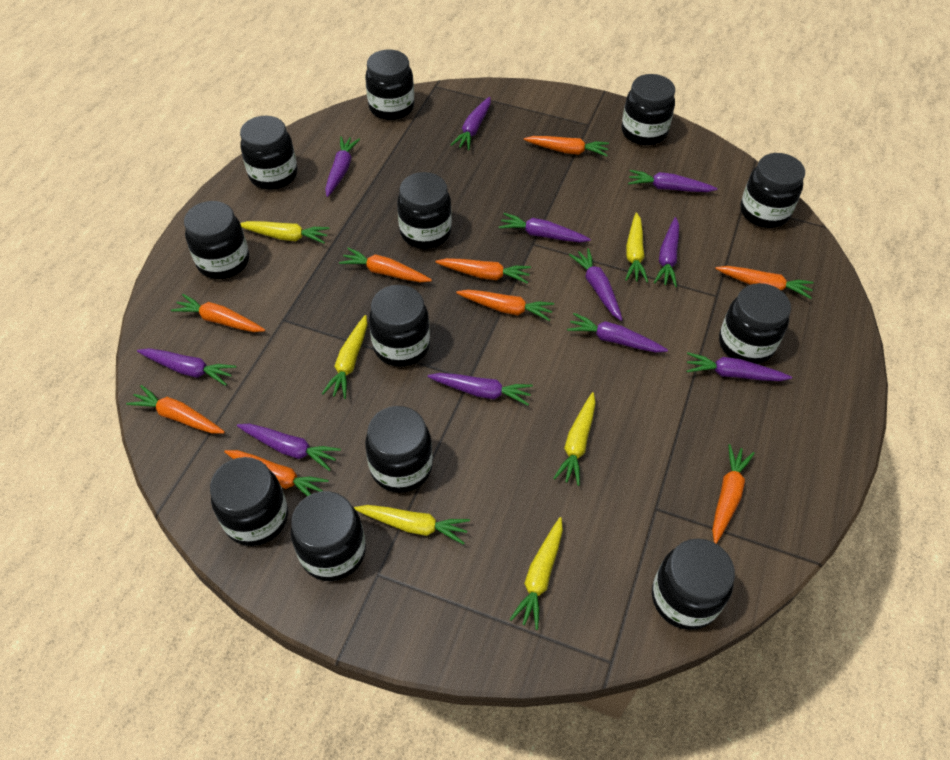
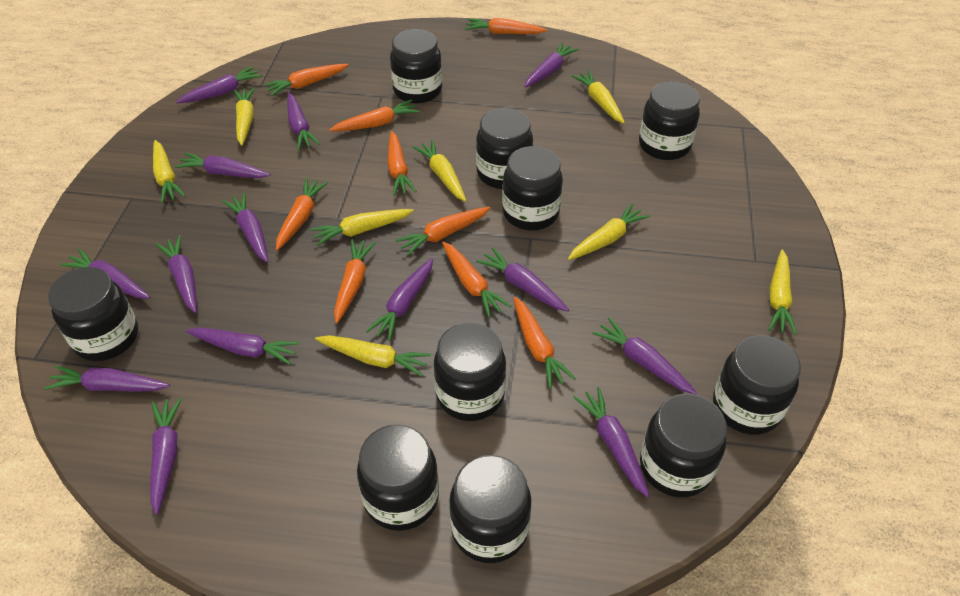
black jar: 12 -> 10
purple carrot: 11 -> 14
yellow carrot: 6 -> 8

